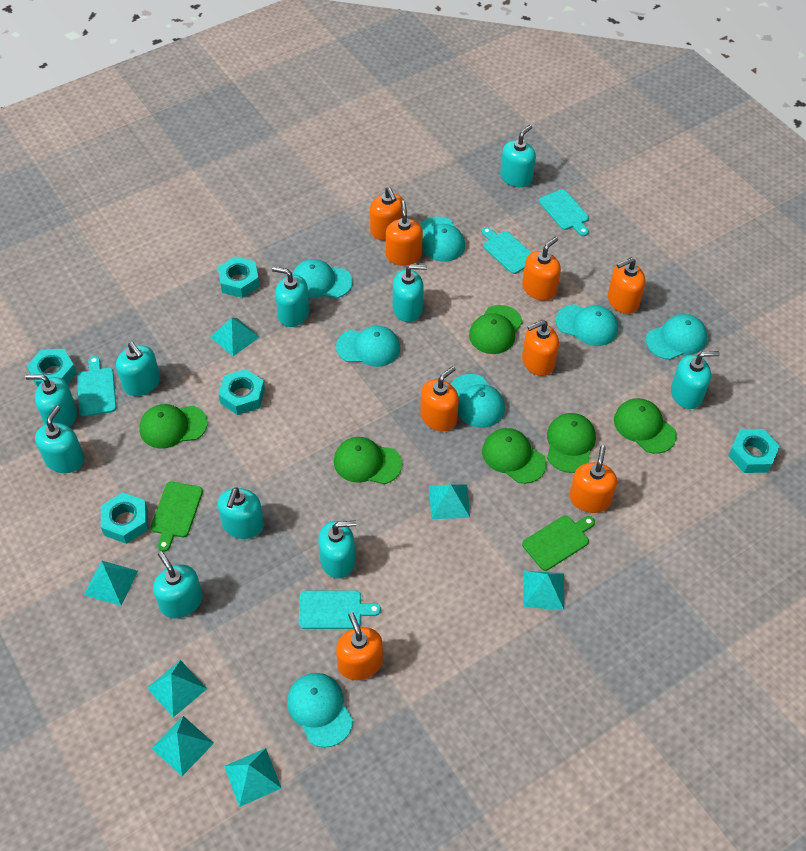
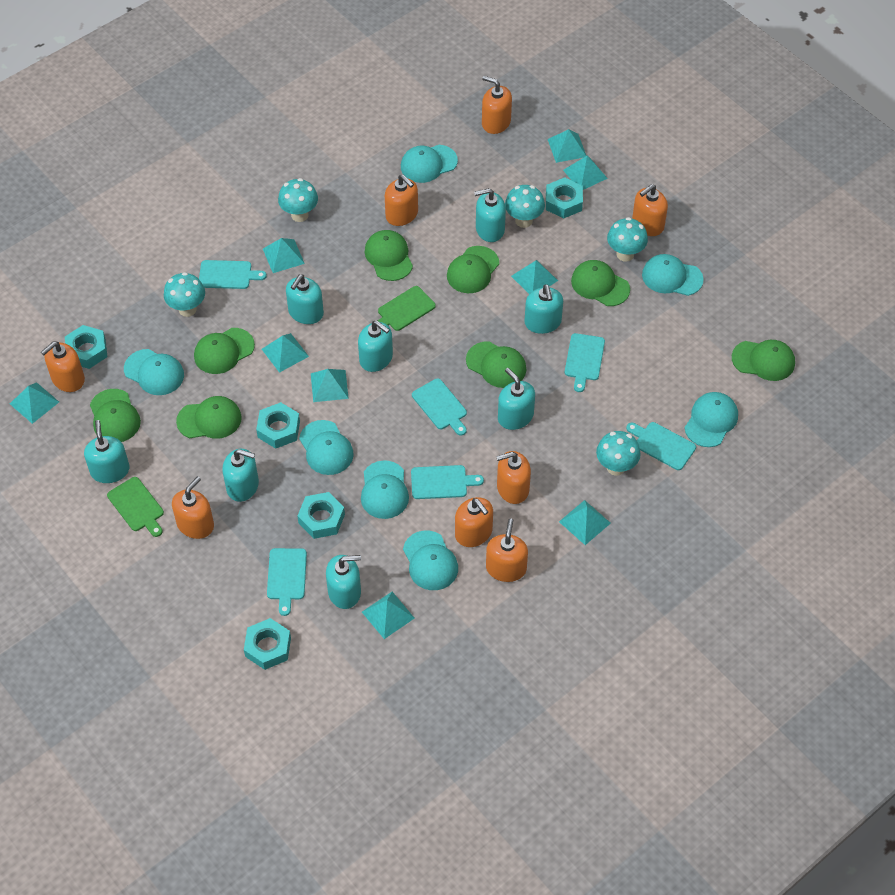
green cap: 6 -> 8
turquoise cutting board: 4 -> 6
turquoise mushroom: 0 -> 5
turquoise pyramid: 7 -> 9
turquoise soap dispenser: 10 -> 8

